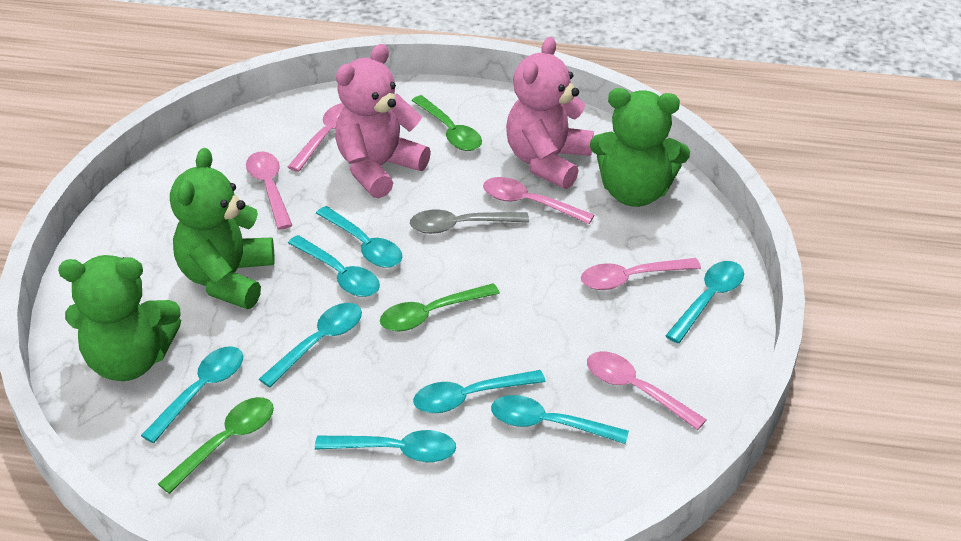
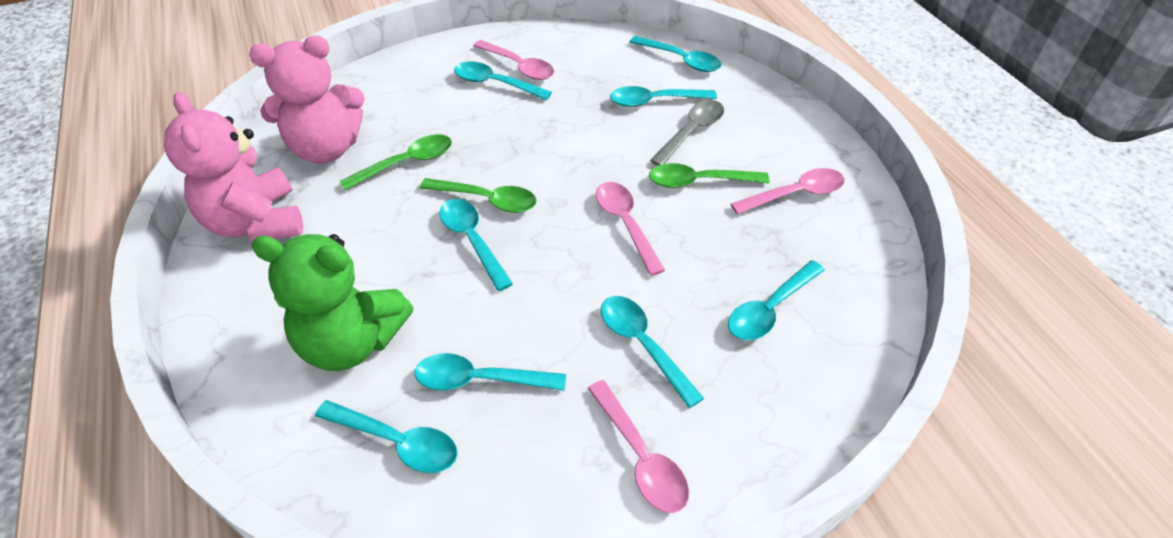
green teddy bear: 3 -> 1
pink spoon: 5 -> 4

